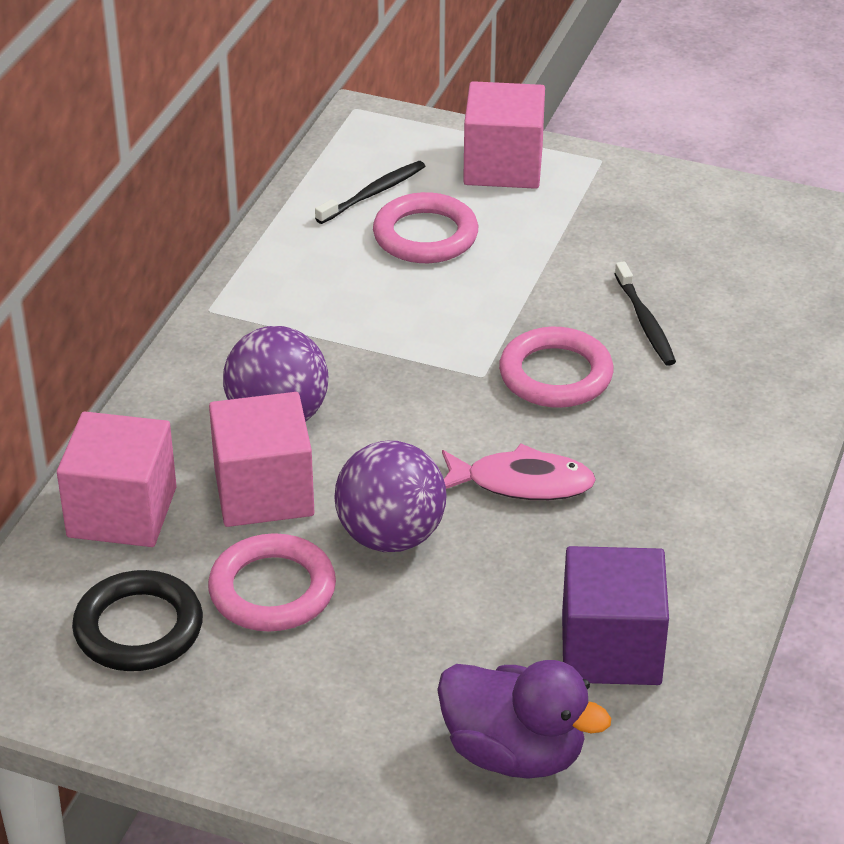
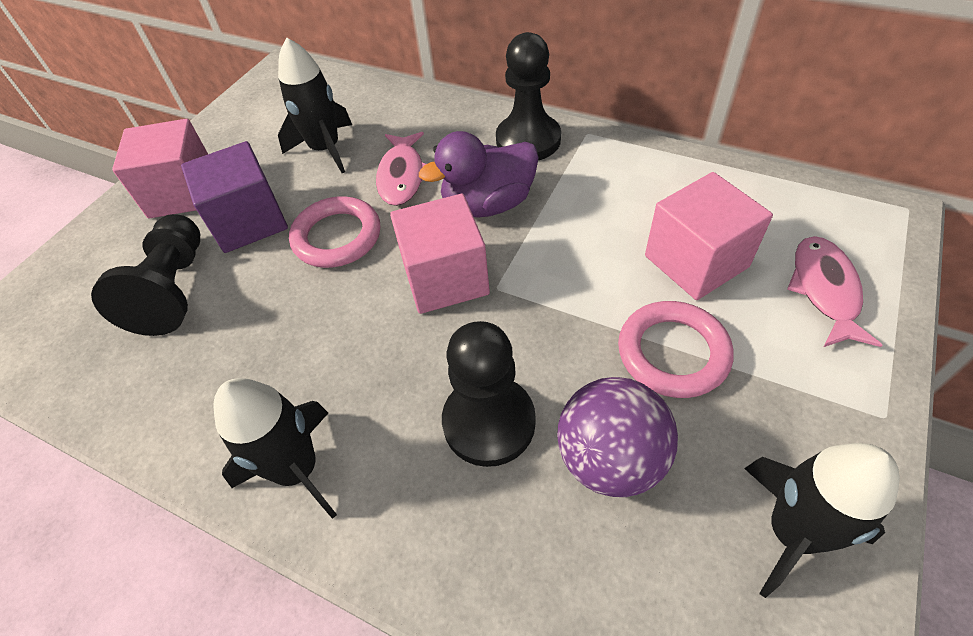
black pawn: 0 -> 3
black ring: 1 -> 0
black rocket: 0 -> 3
black toothbrush: 2 -> 0
pink fish: 1 -> 2
pink ring: 3 -> 2
purple ball: 2 -> 1

